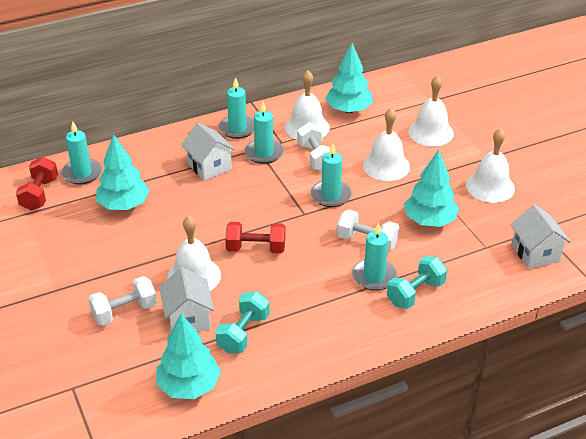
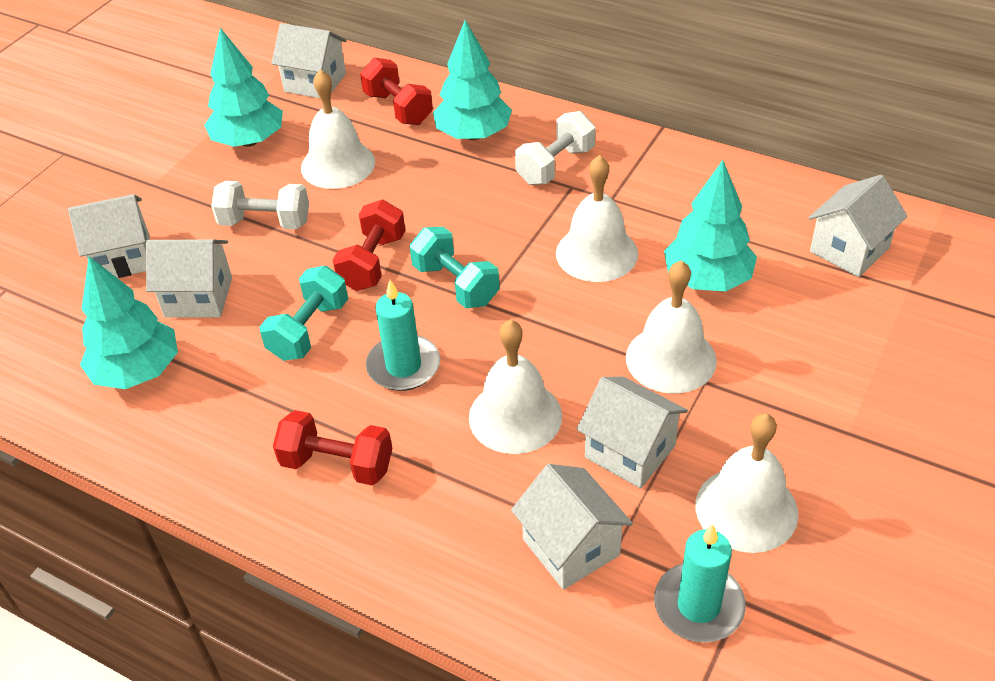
red dumbbell: 2 -> 3
turquoise candle: 5 -> 2
white dumbbell: 3 -> 2
white house: 3 -> 6

